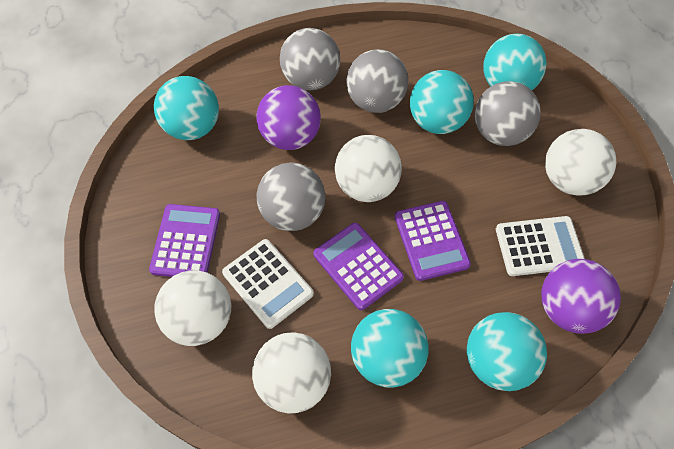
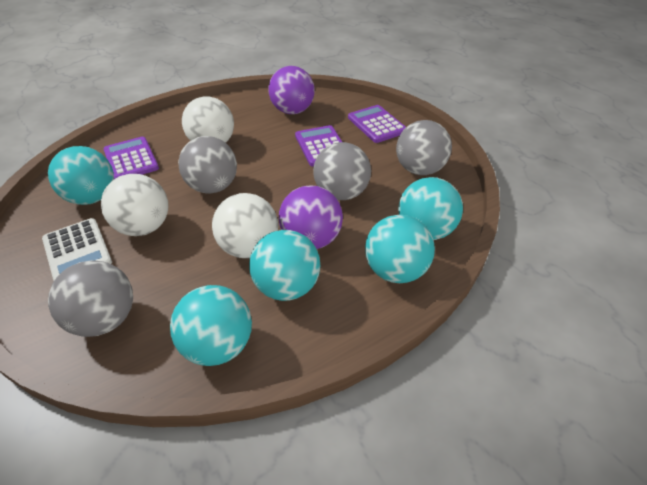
white ball: 4 -> 3
white calculator: 2 -> 1

